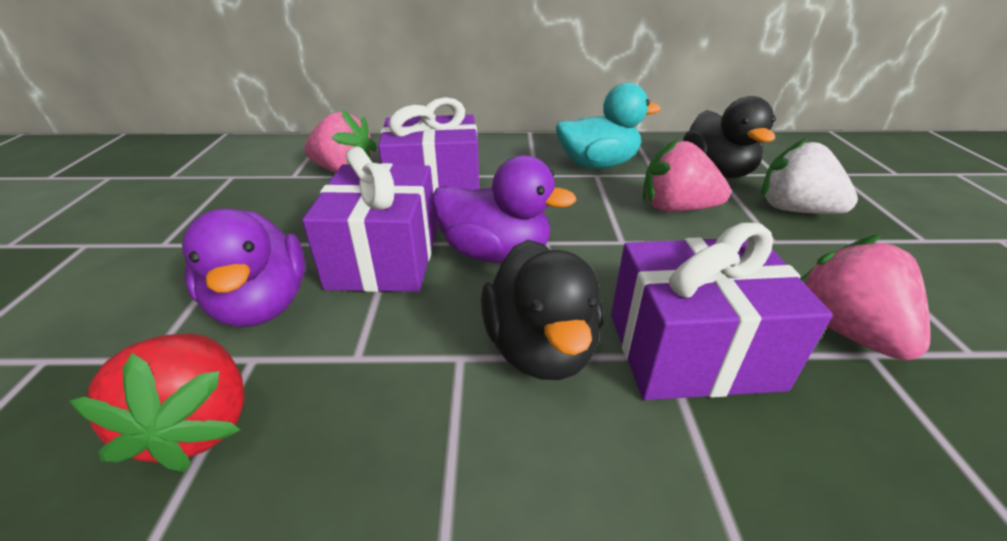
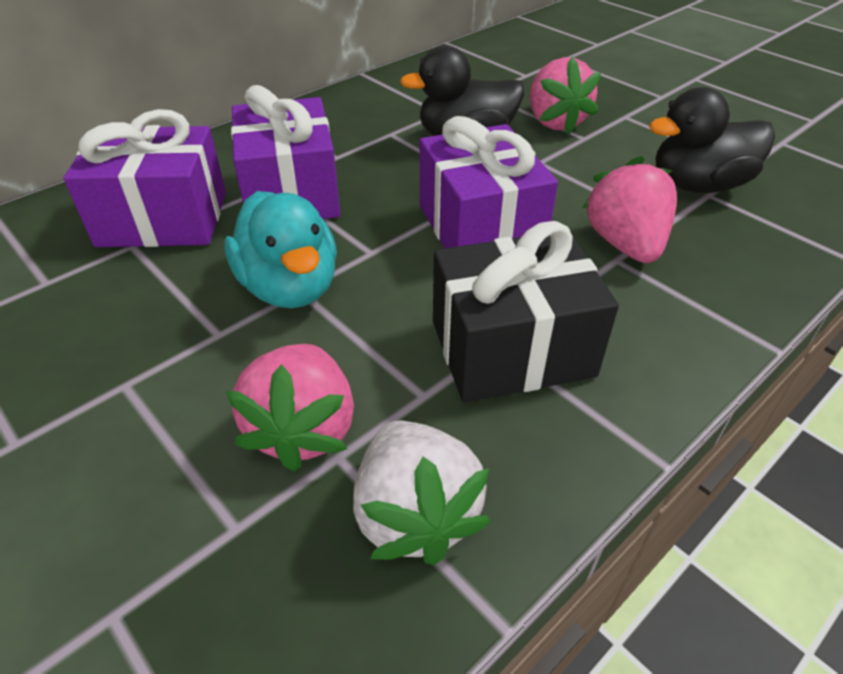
black gift: 0 -> 1
purple duck: 2 -> 0
red strawberry: 1 -> 0

